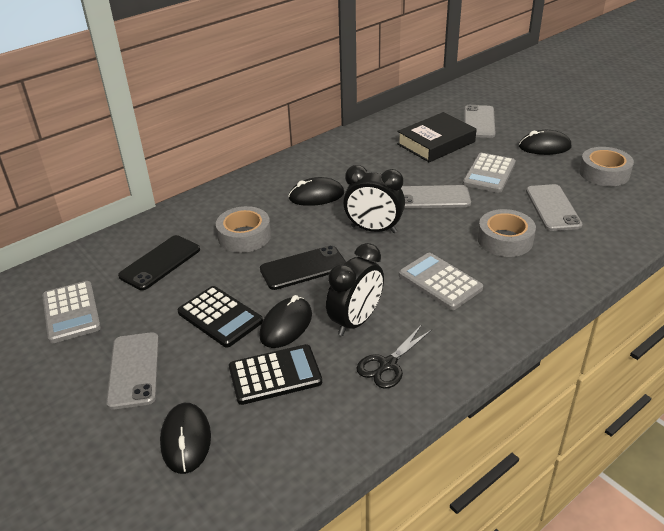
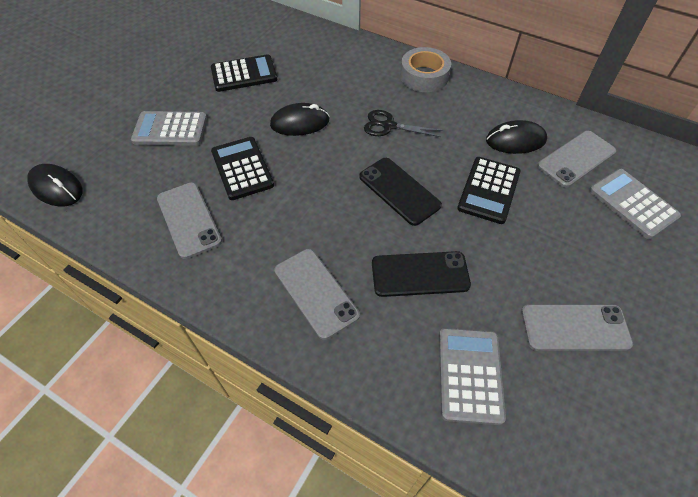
black book: 1 -> 0
black calculator: 2 -> 3
black clock: 2 -> 0
black mouse: 4 -> 3
grey tape: 3 -> 1

